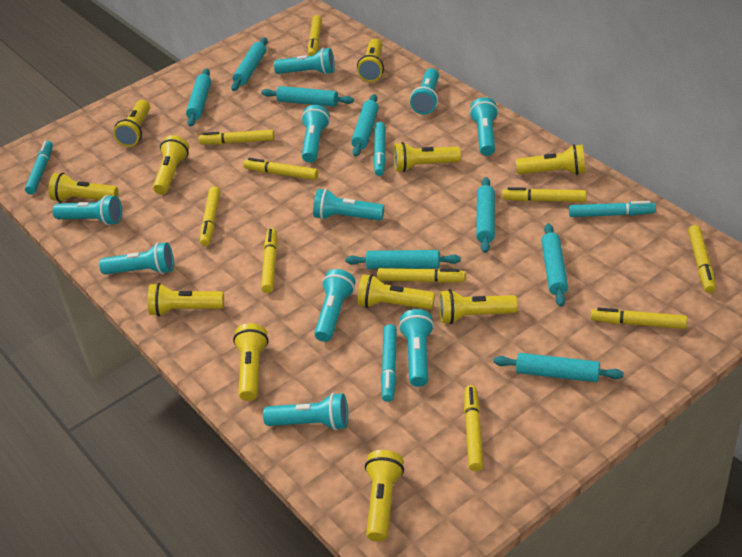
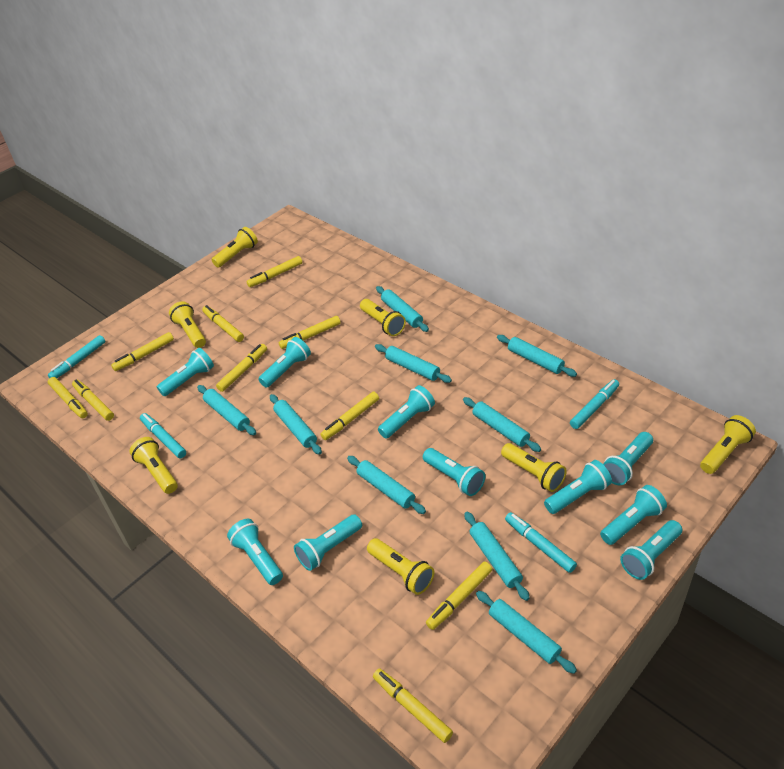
turquoise rolling pin: 8 -> 9
yellow flashlight: 11 -> 7

